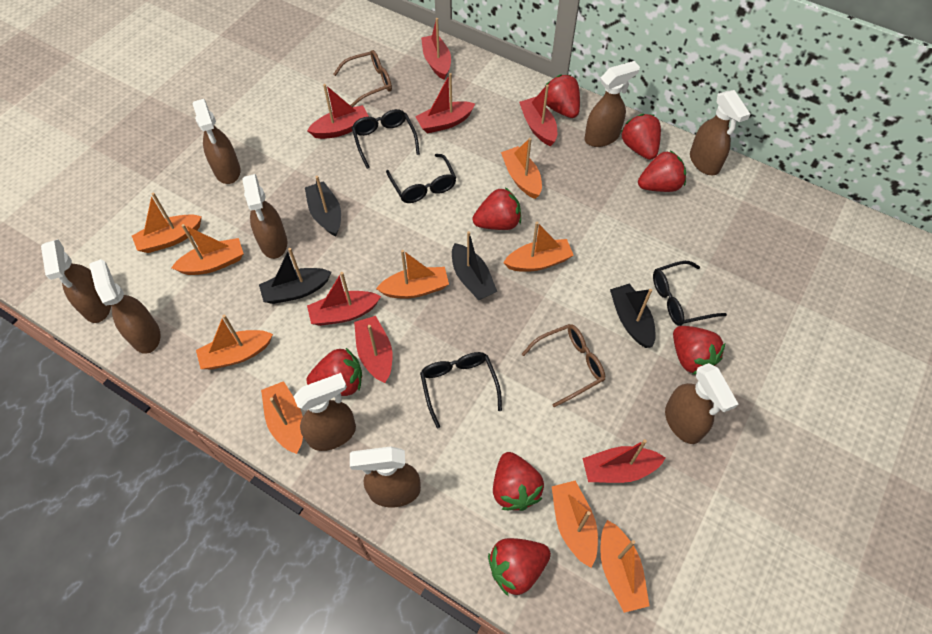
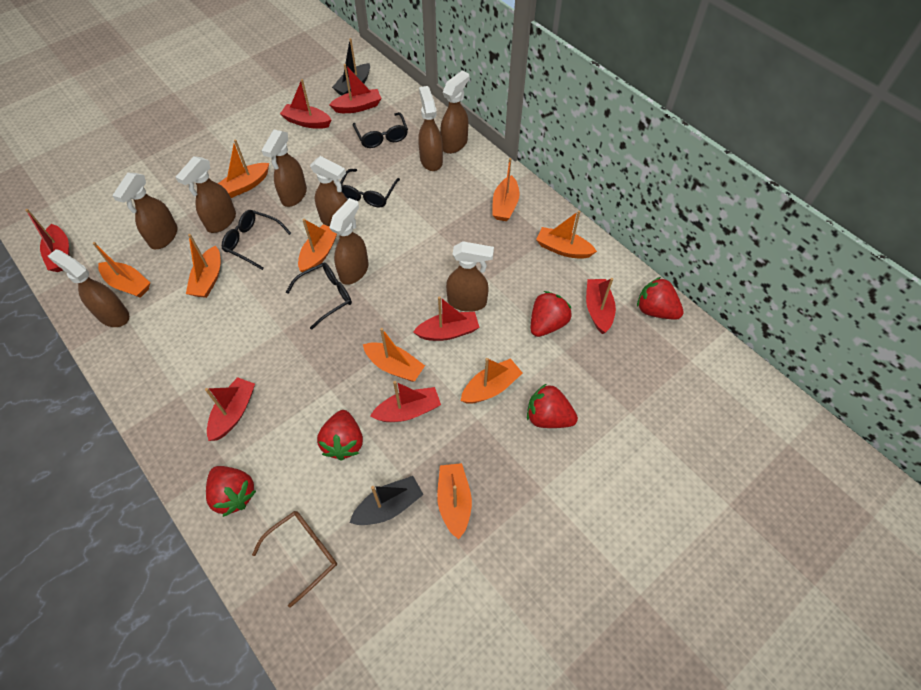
black boat: 4 -> 2
brown glasses: 2 -> 1
red strawberry: 8 -> 5

